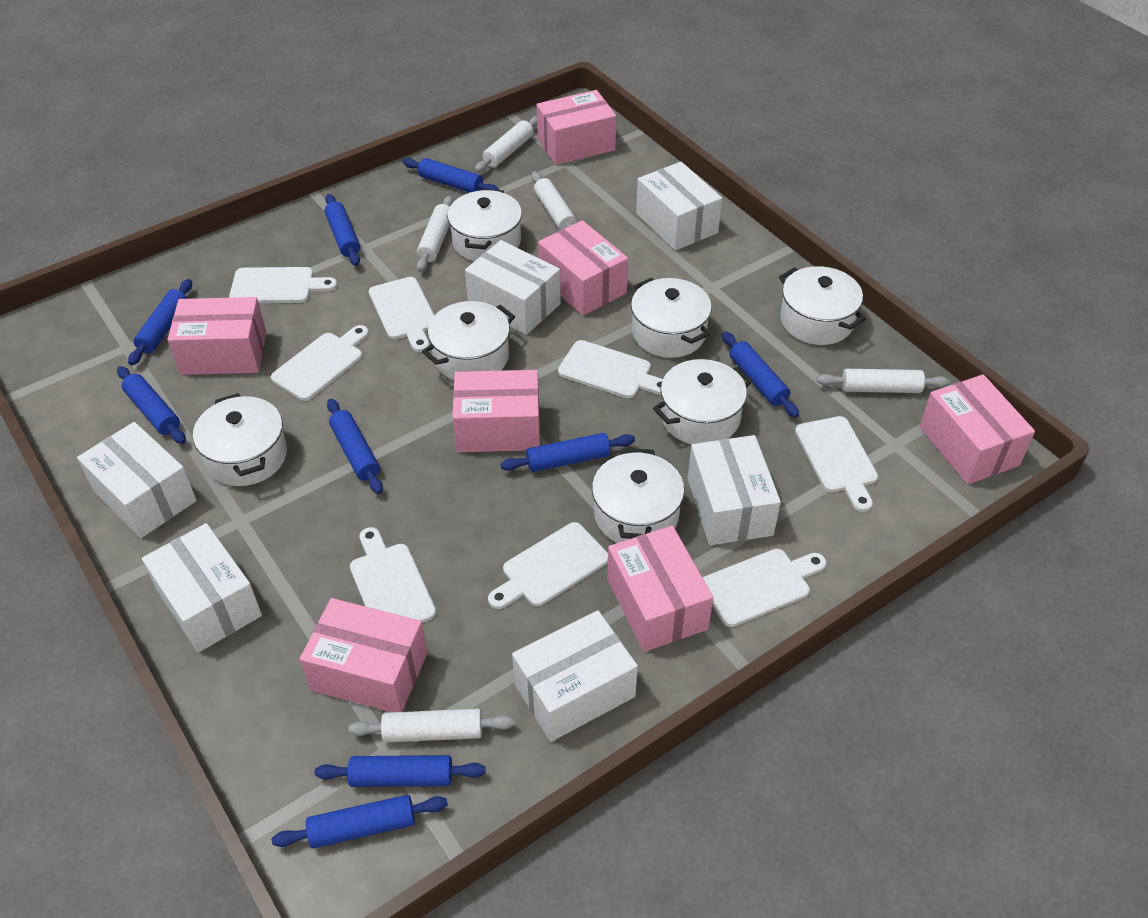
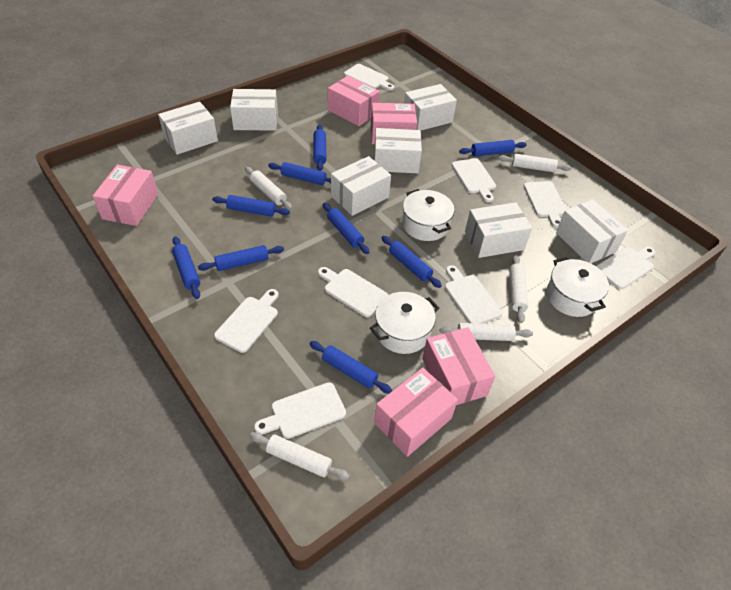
pink box: 7 -> 5
white box: 6 -> 7
white pot: 7 -> 3

